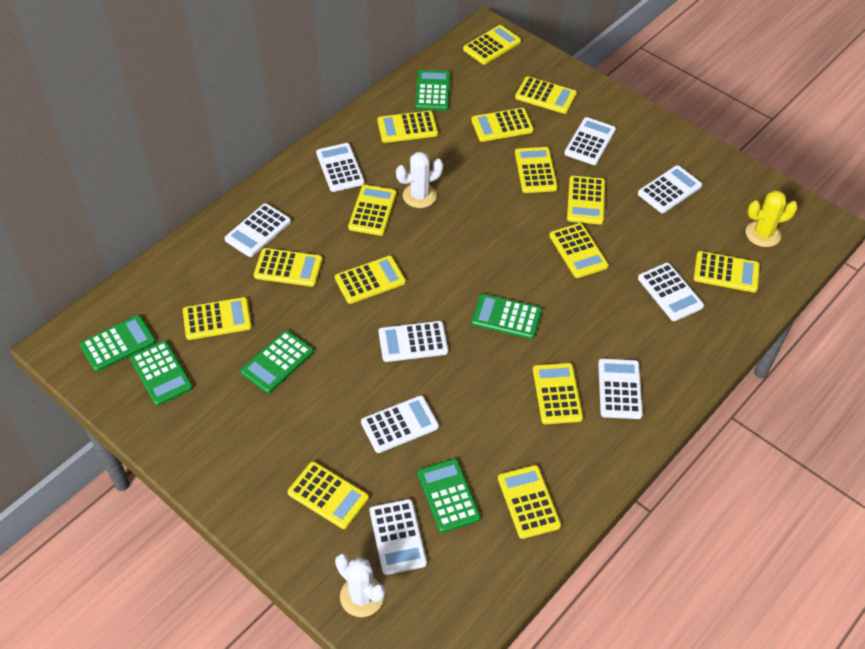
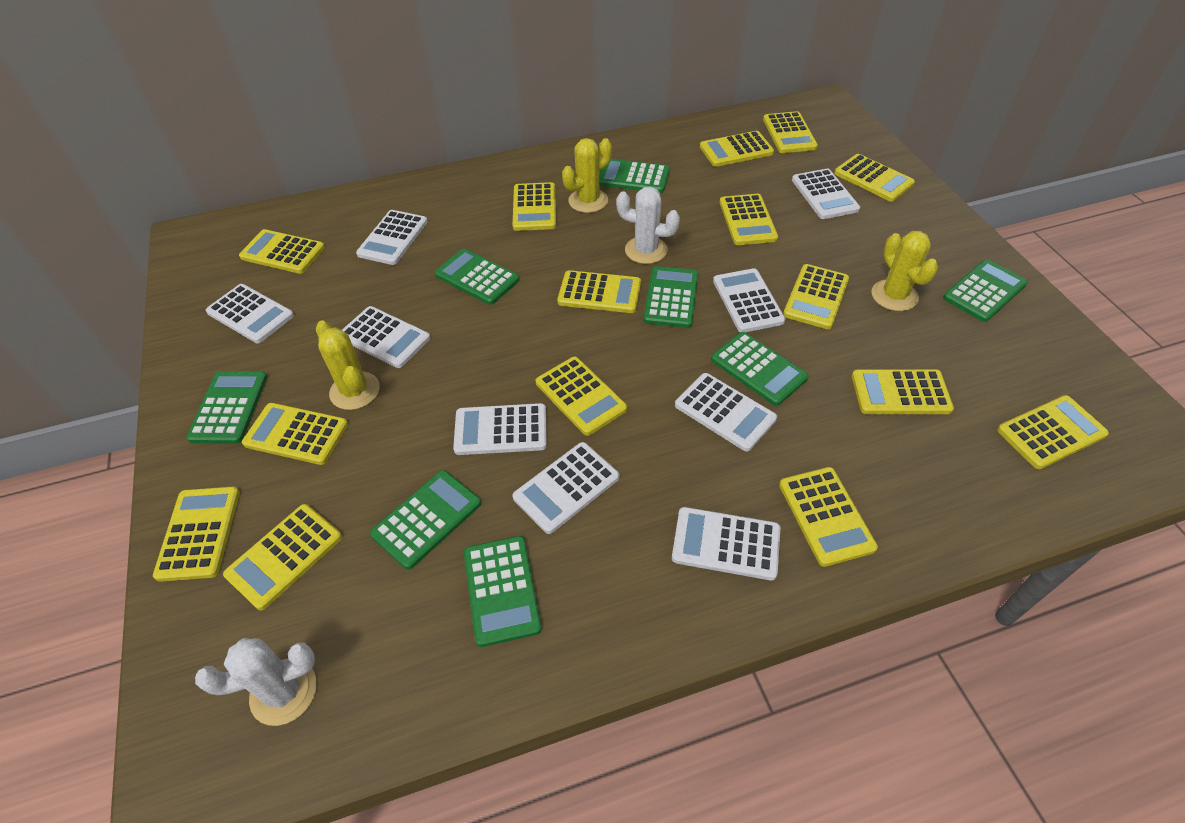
green calculator: 6 -> 8
yellow cactus: 1 -> 3

